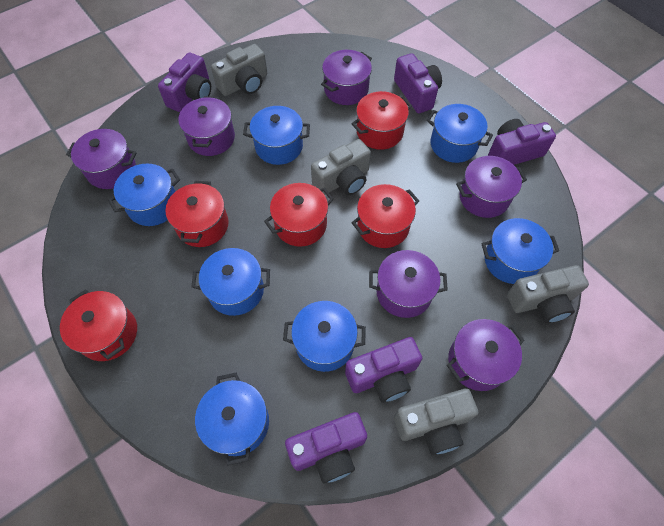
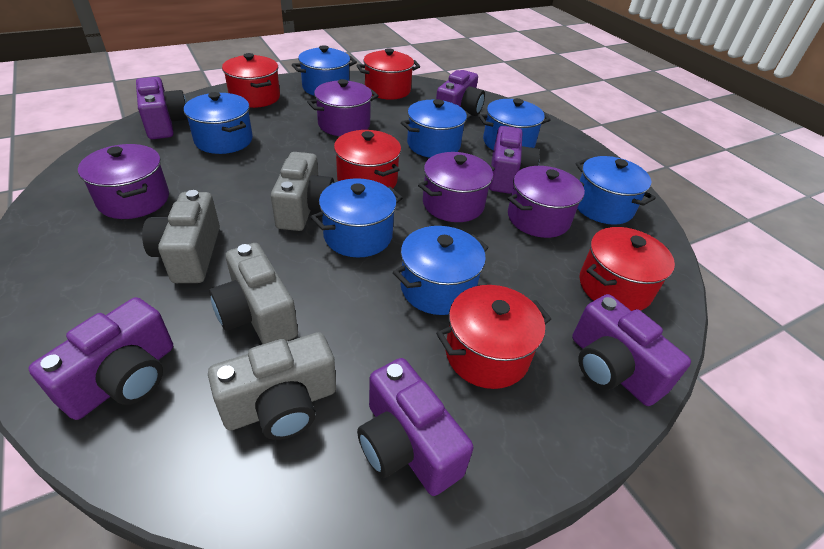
purple camera: 5 -> 6
purple pot: 6 -> 4

